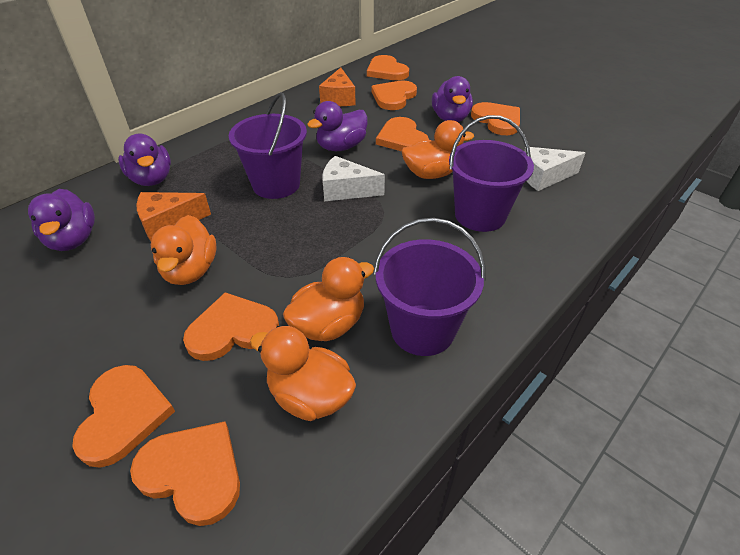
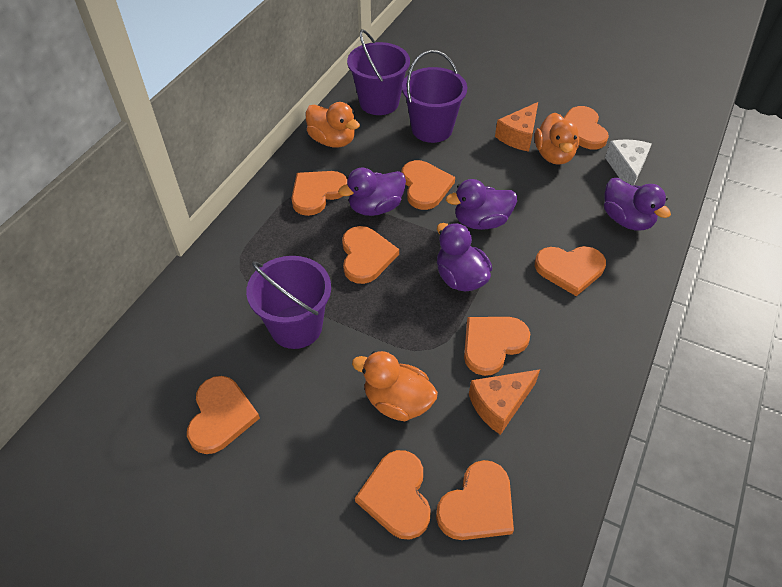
orange duck: 4 -> 3
orange heart: 7 -> 9
white cheese: 2 -> 1

